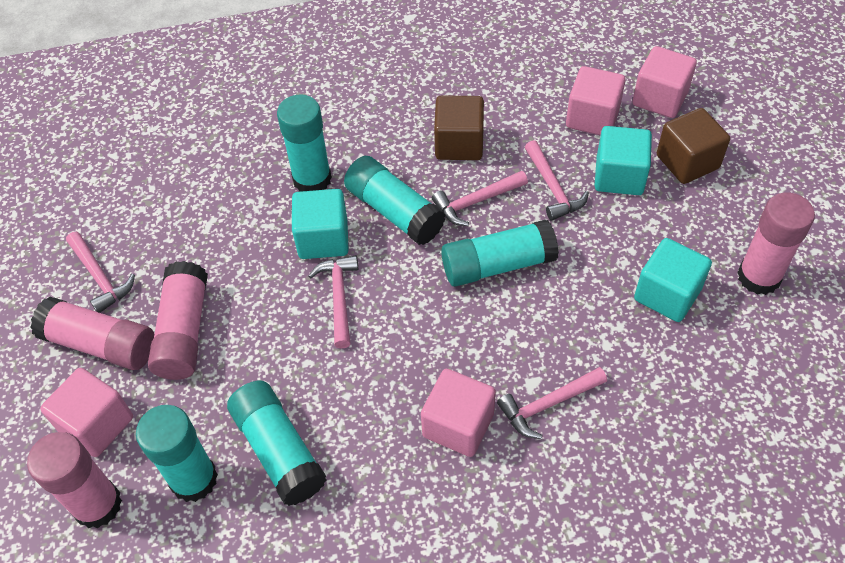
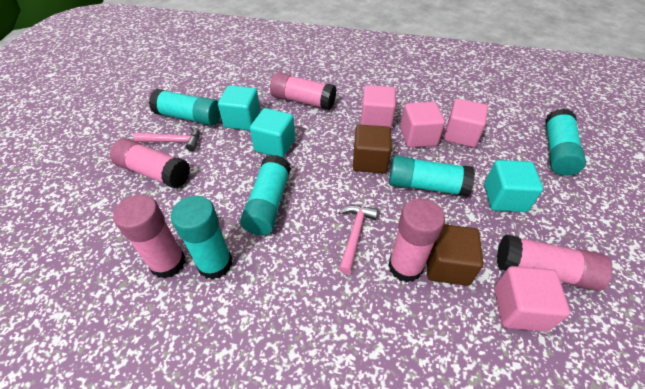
pink glue stick: 4 -> 5
pink hammer: 5 -> 2

